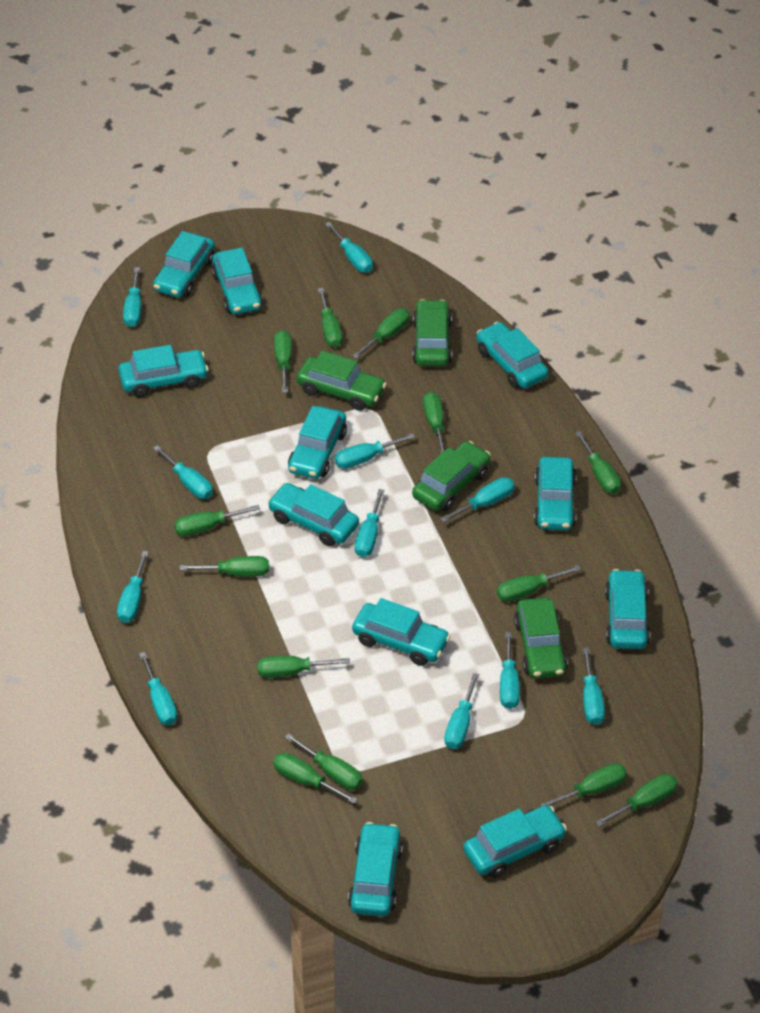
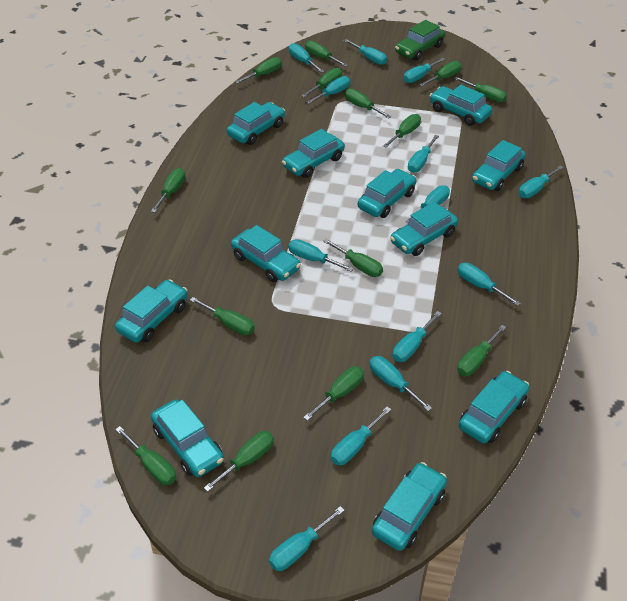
green car: 4 -> 1
green screwdriver: 13 -> 14
turquoise screwdriver: 11 -> 13

